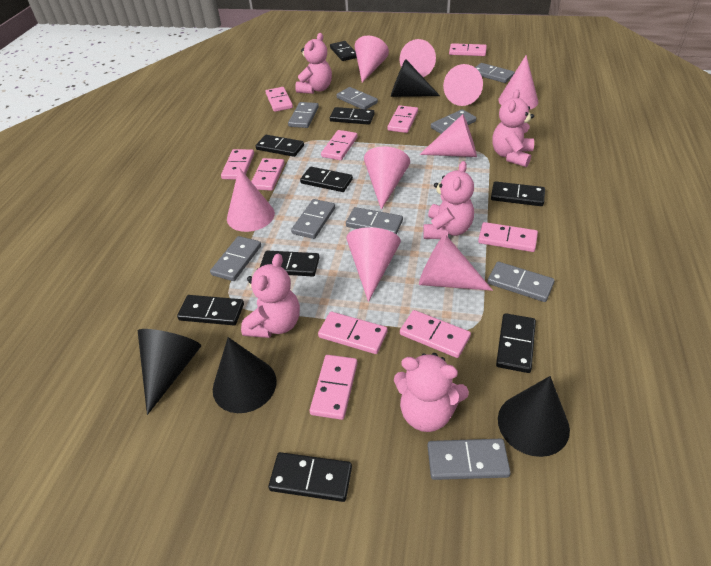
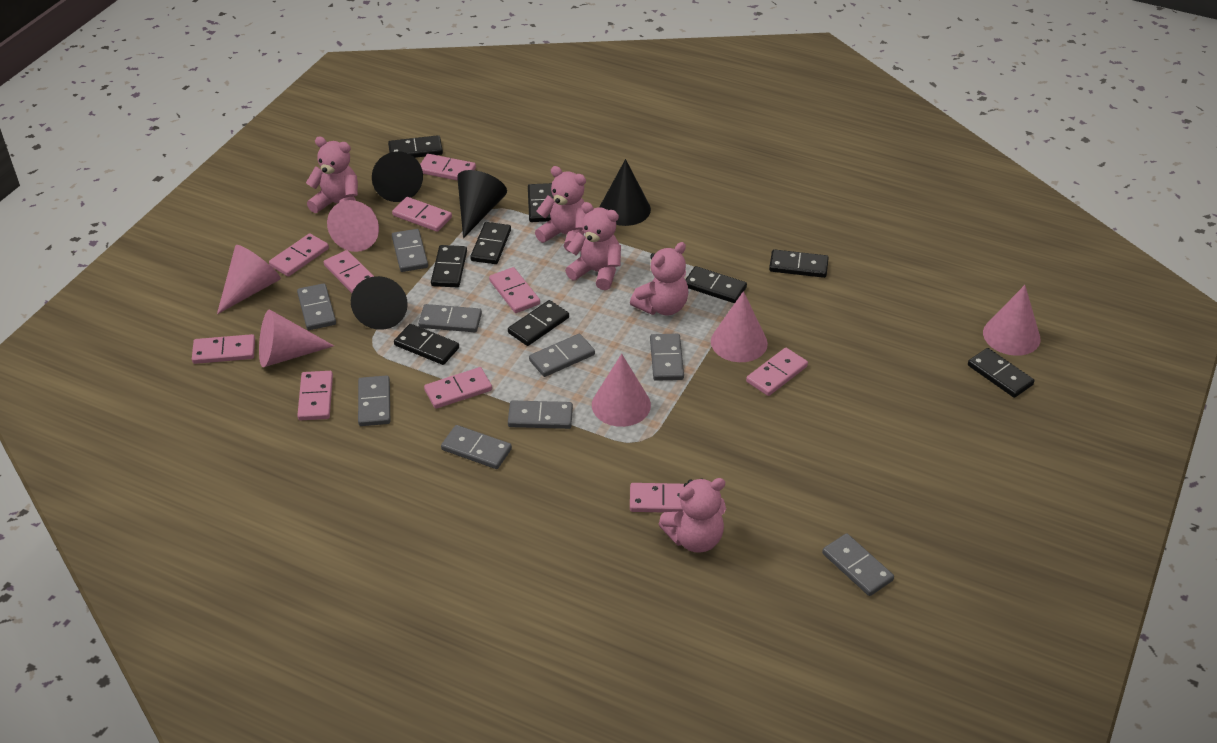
pink cone: 9 -> 6

